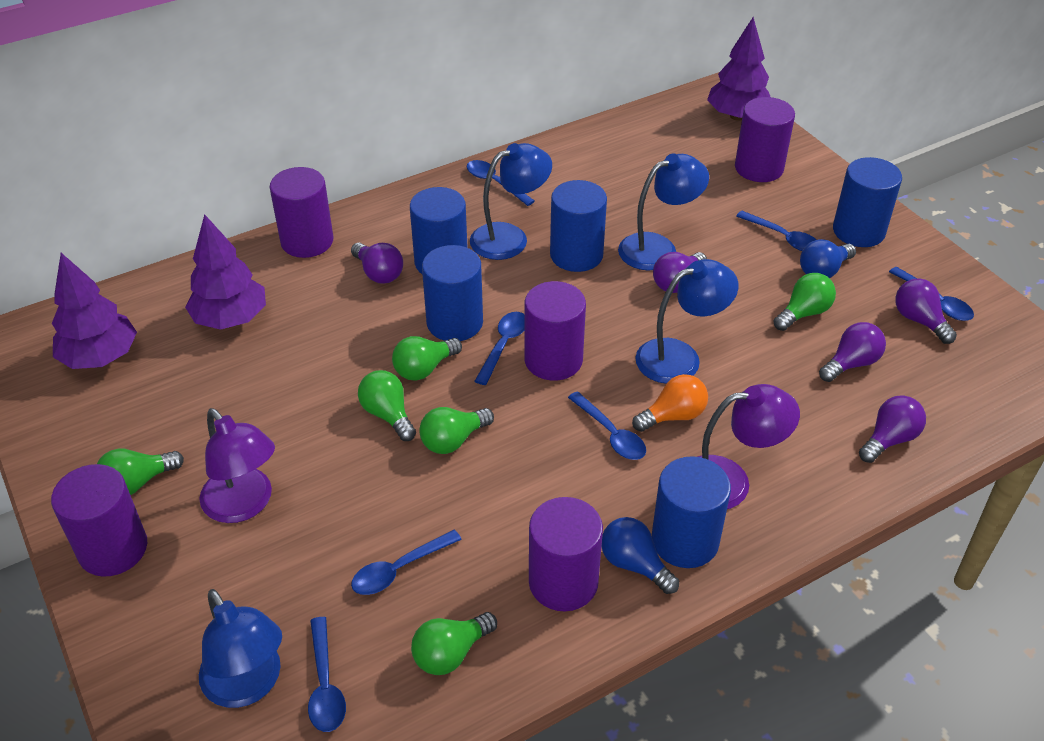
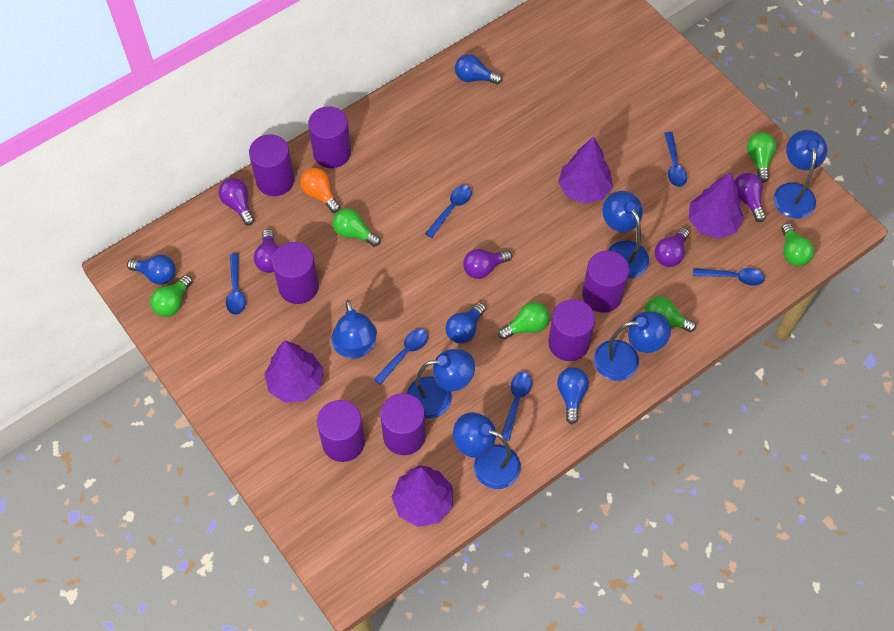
blue cylinder: 5 -> 0
blue lamp: 4 -> 6
blue light bulb: 2 -> 4
blue spoon: 7 -> 6
purple cylinder: 5 -> 7
purple lamp: 2 -> 0
purple tree: 3 -> 4

